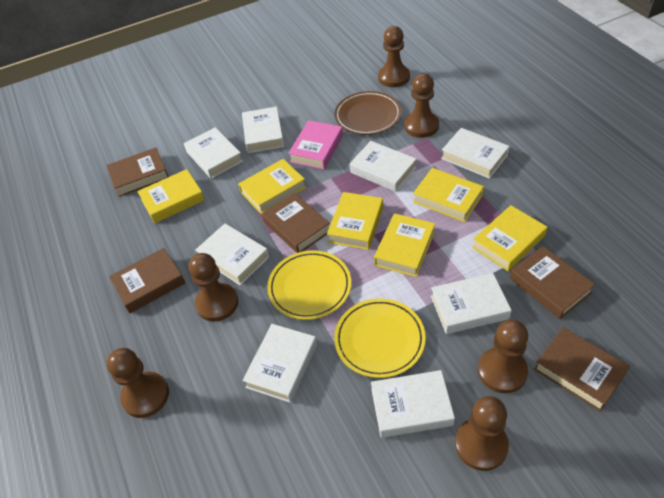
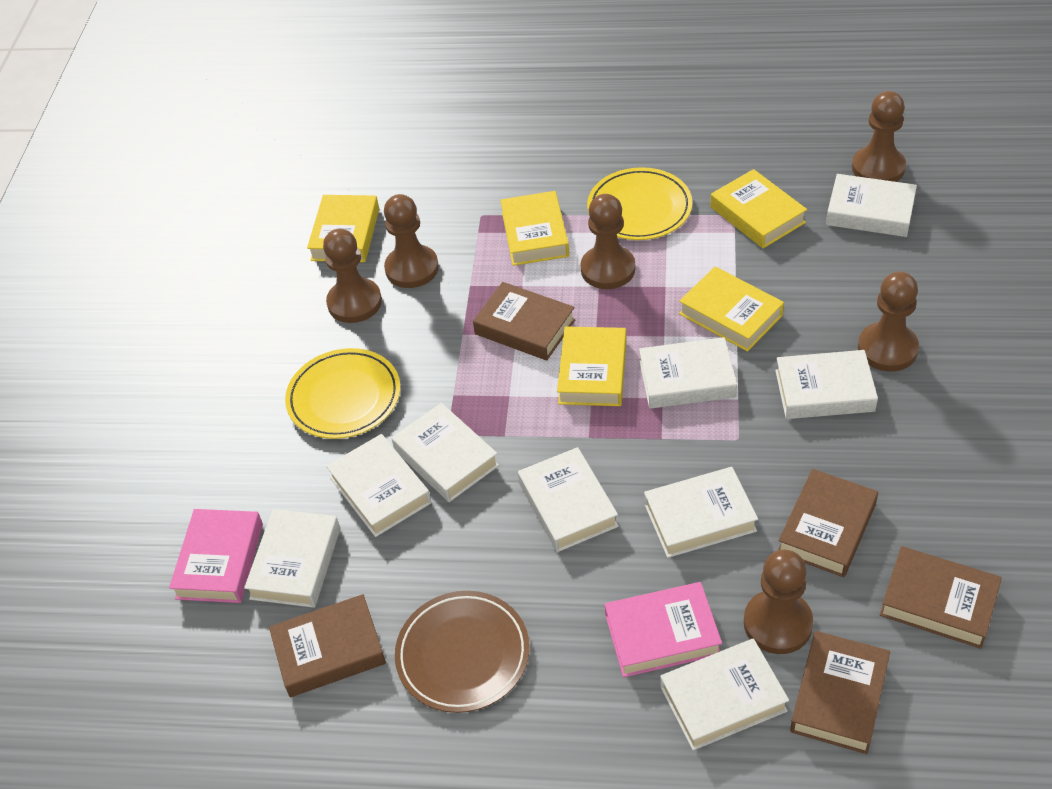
pink book: 1 -> 2
white book: 8 -> 9
yellow book: 6 -> 5

